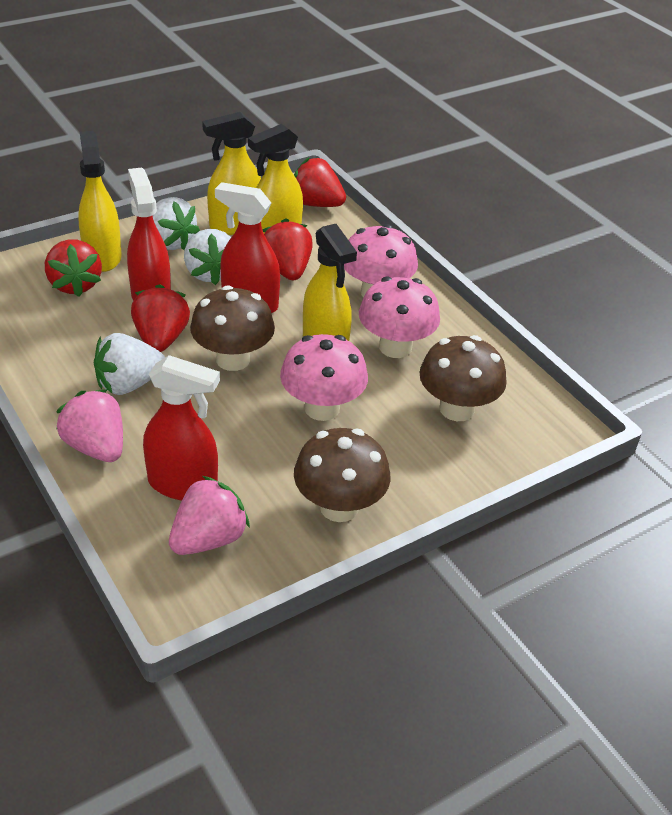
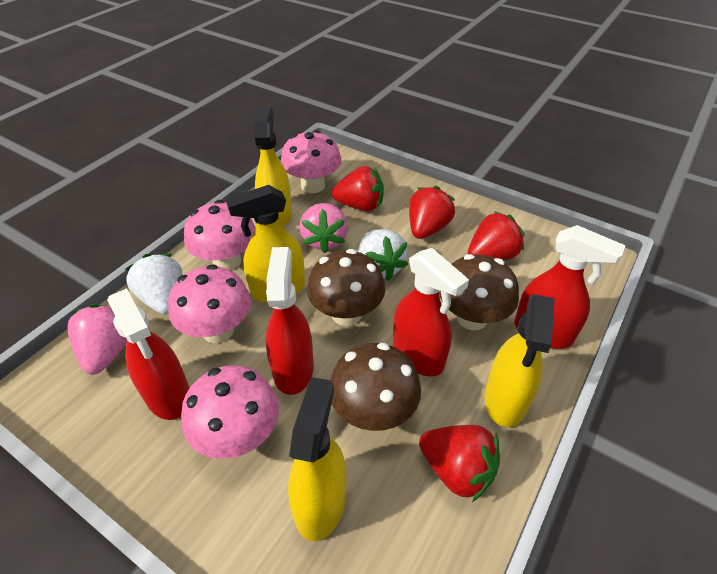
pink mushroom: 3 -> 4
red spray bottle: 3 -> 4
white strawberry: 3 -> 2

